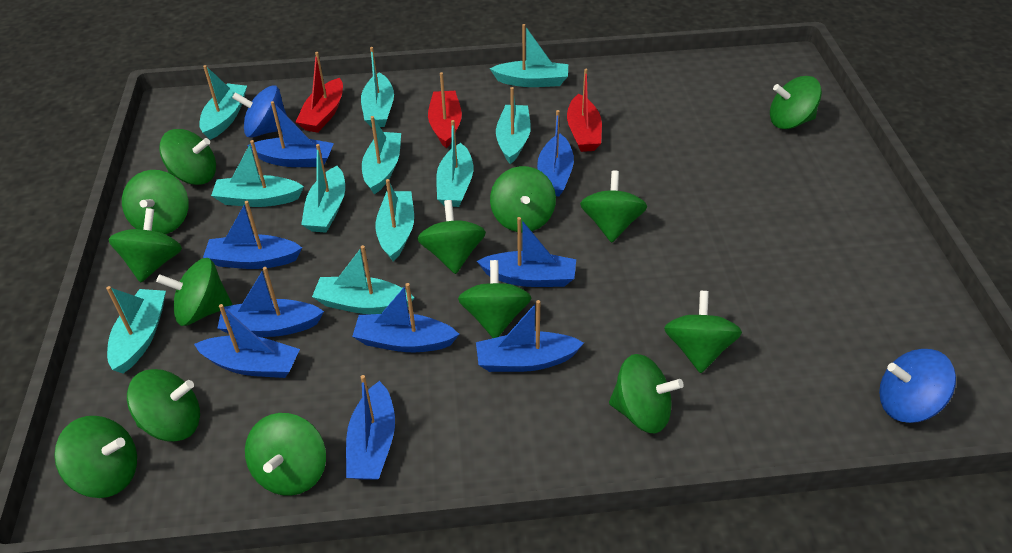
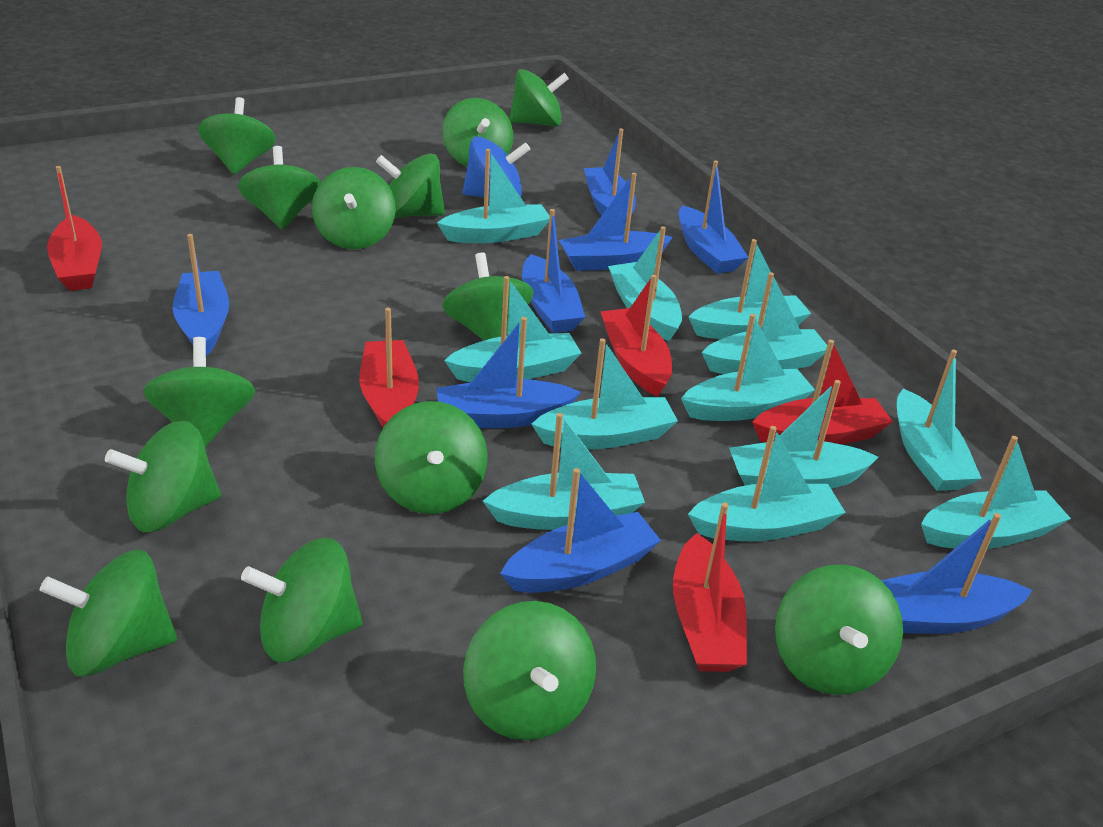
blue boat: 9 -> 8
blue spinning top: 2 -> 1
red boat: 3 -> 5
turquoise boat: 11 -> 12

